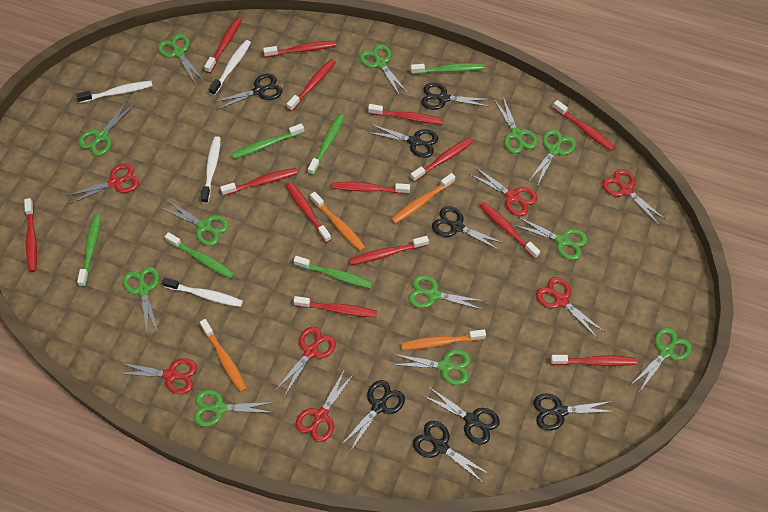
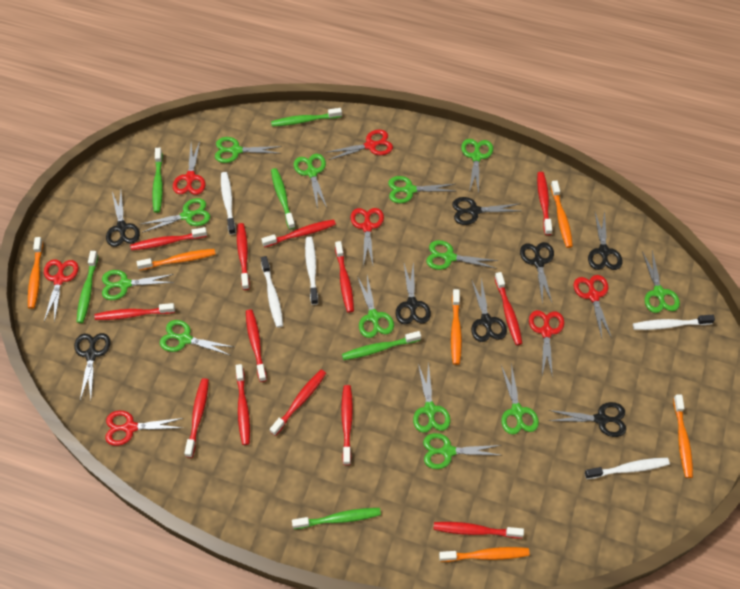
green scissors: 12 -> 13
orange toothbrush: 4 -> 6
red toothbrush: 14 -> 13
white toothbrush: 4 -> 5

